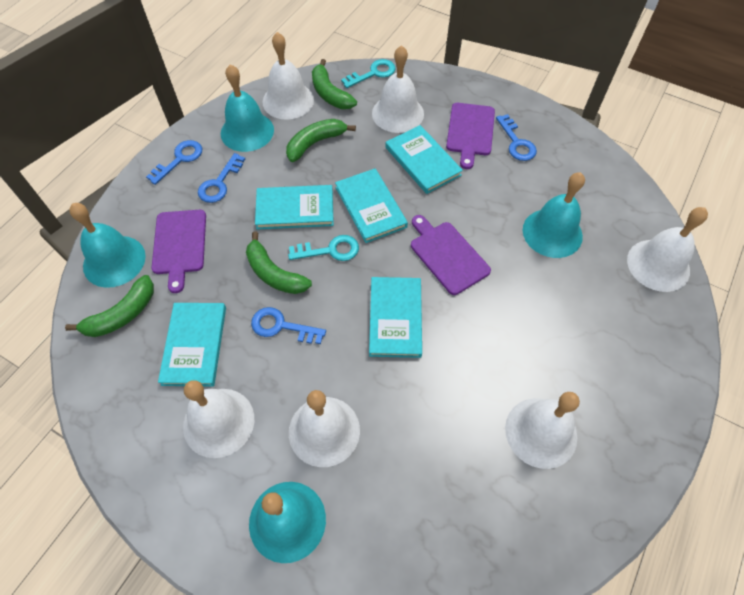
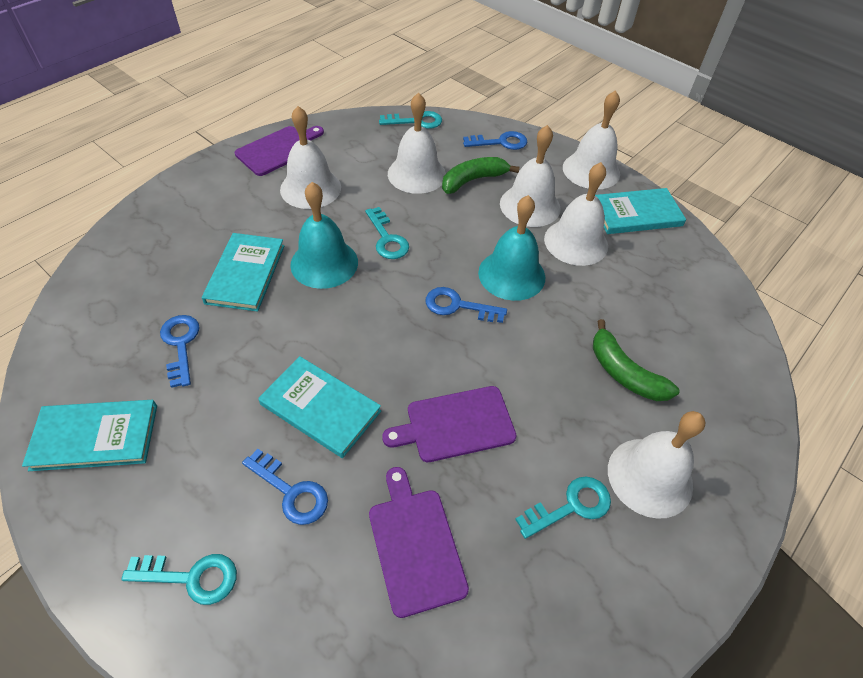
green banana: 4 -> 2
turquoise bell: 4 -> 2
turquoise book: 5 -> 4
turquoise key: 2 -> 4

